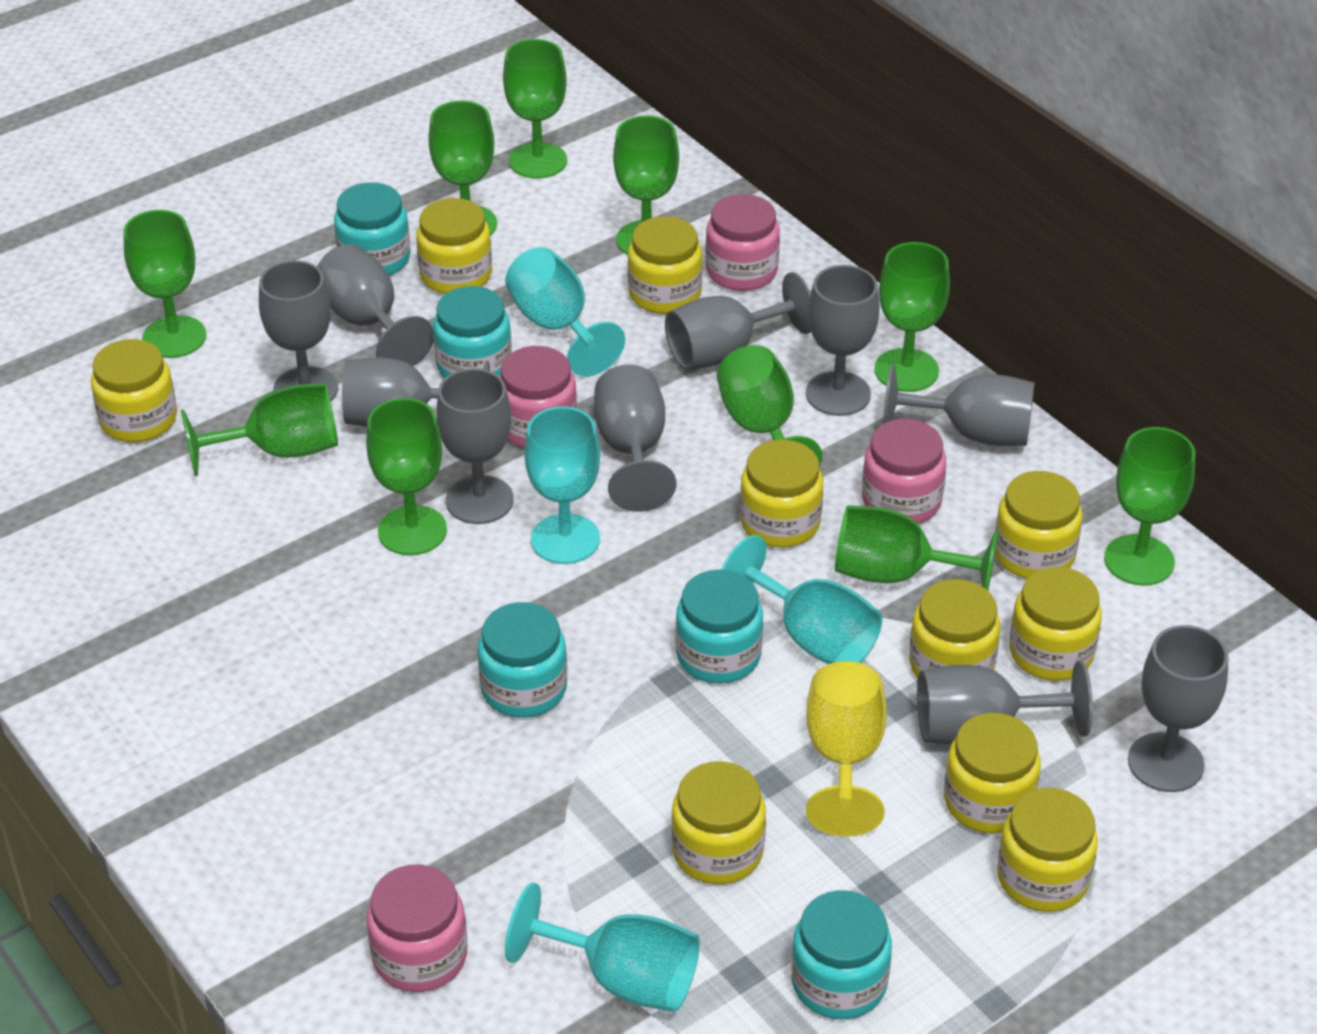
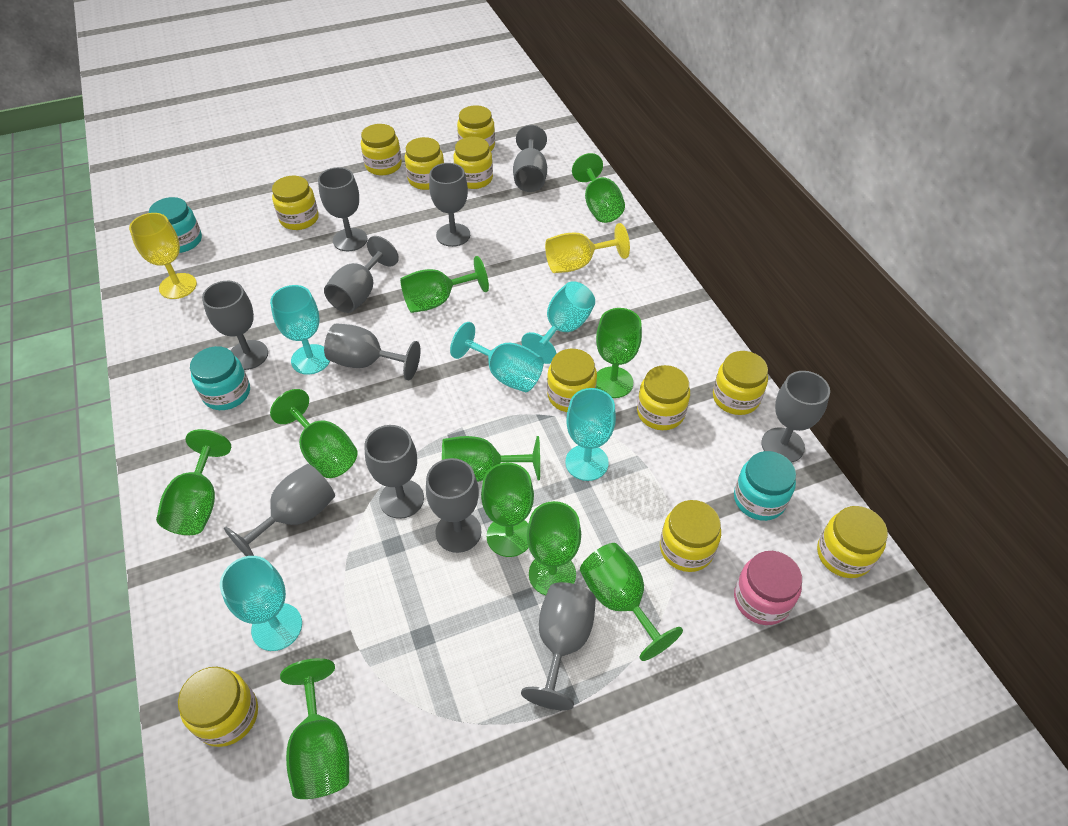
grey goblet: 10 -> 11
pink jar: 4 -> 1
turquoise goblet: 4 -> 5
turquoise jar: 5 -> 3
yellow goblet: 1 -> 2
yellow jar: 10 -> 11

